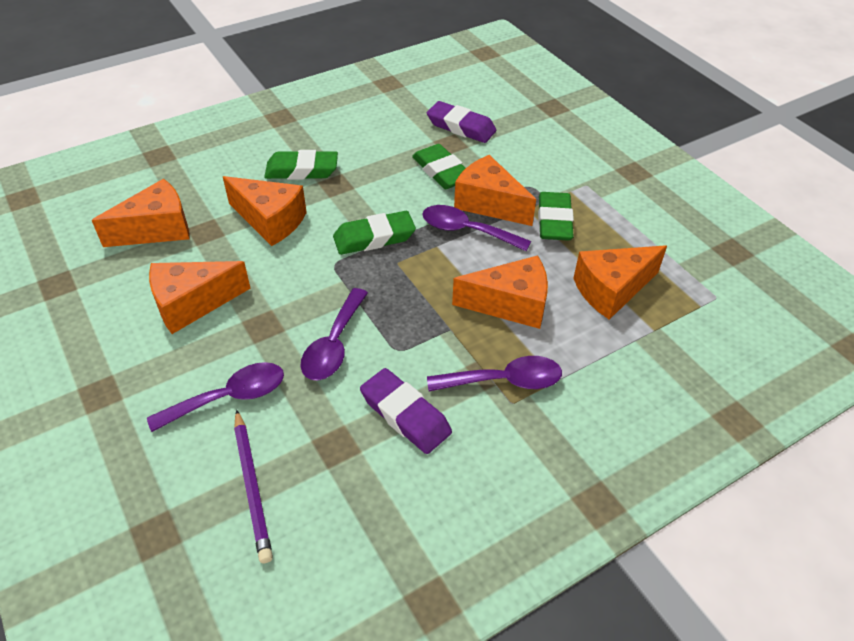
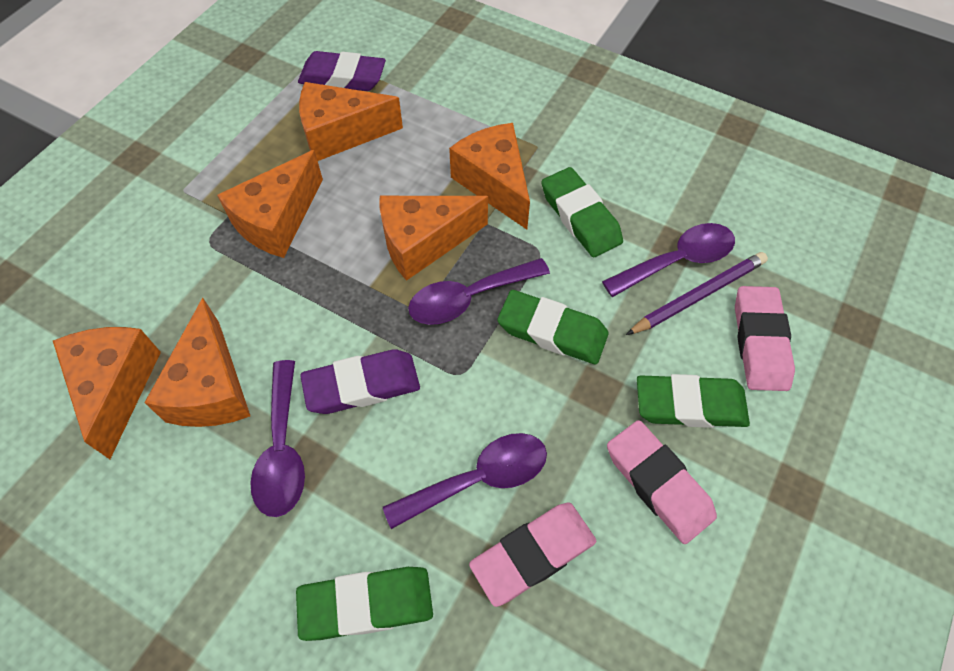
pink eraser: 0 -> 3

